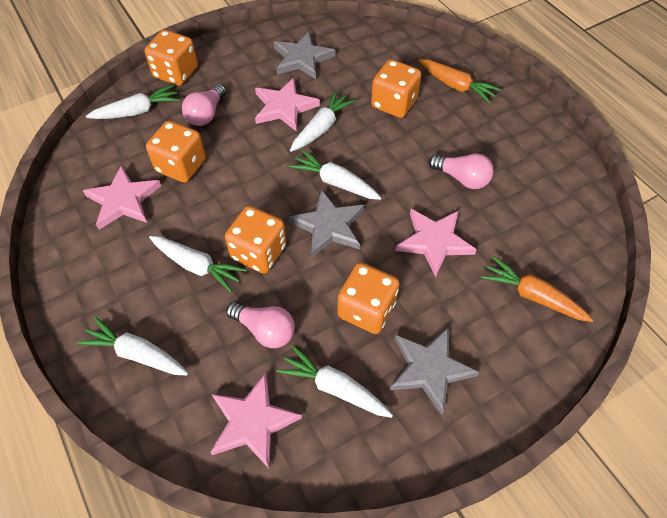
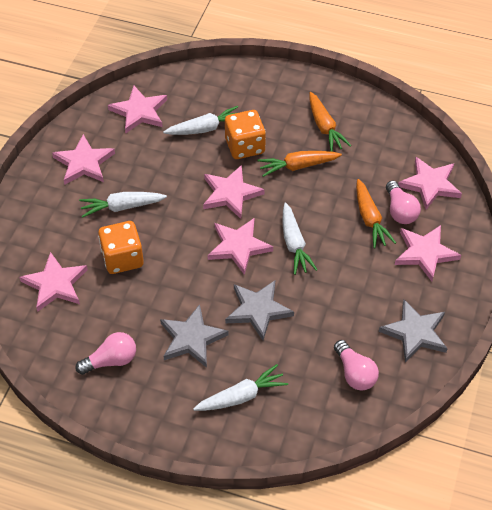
orange carrot: 2 -> 3
orange dice: 5 -> 2
pink star: 4 -> 7
white carrot: 6 -> 4

